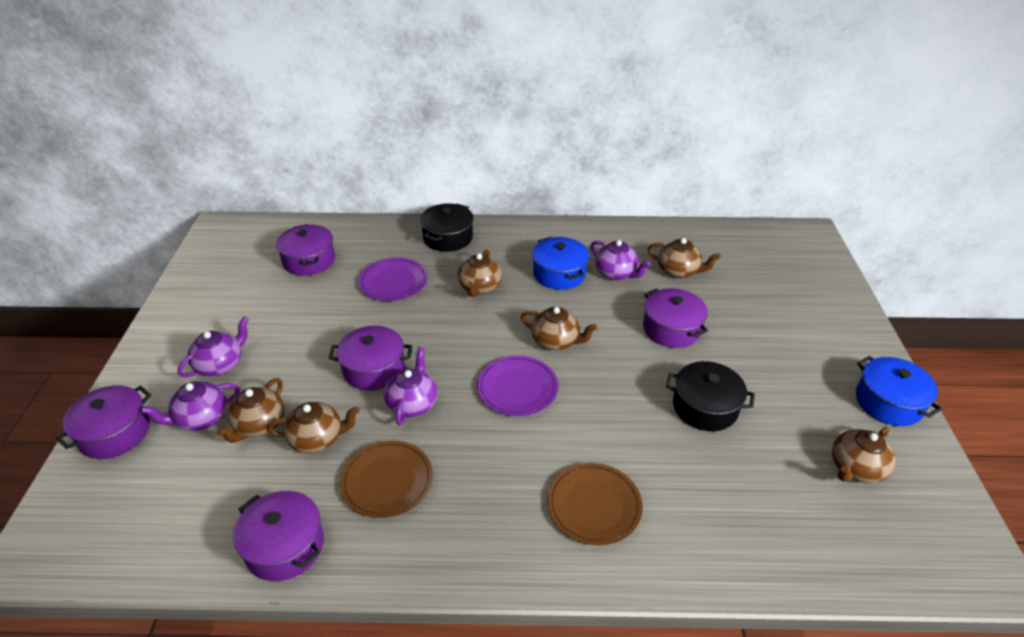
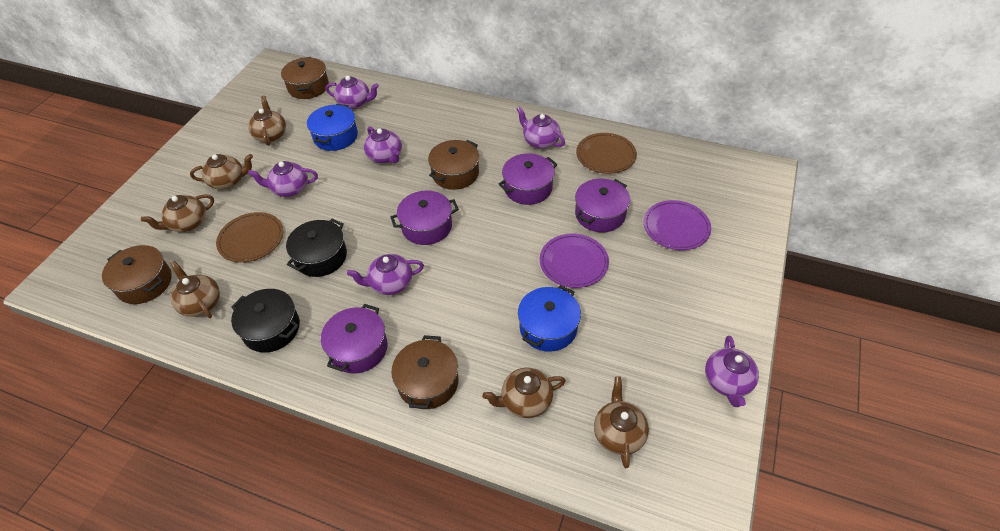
brown pot: 0 -> 4
purple pot: 5 -> 4
purple teapot: 4 -> 6

